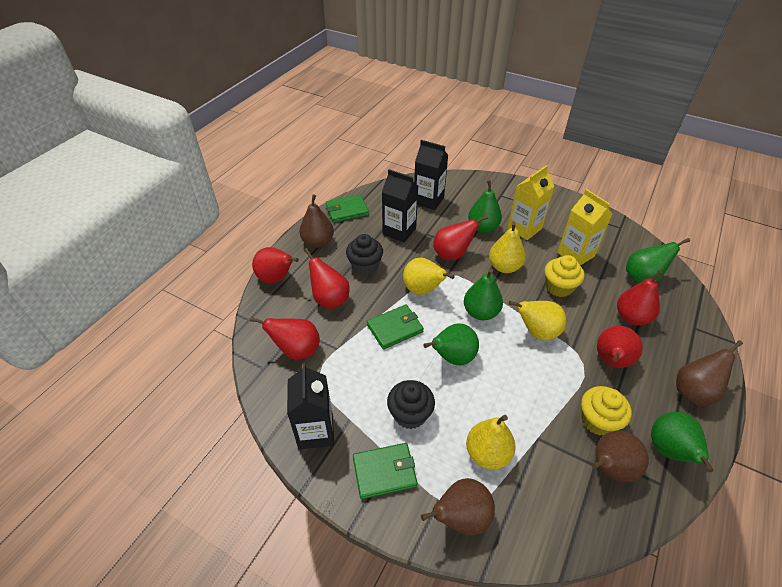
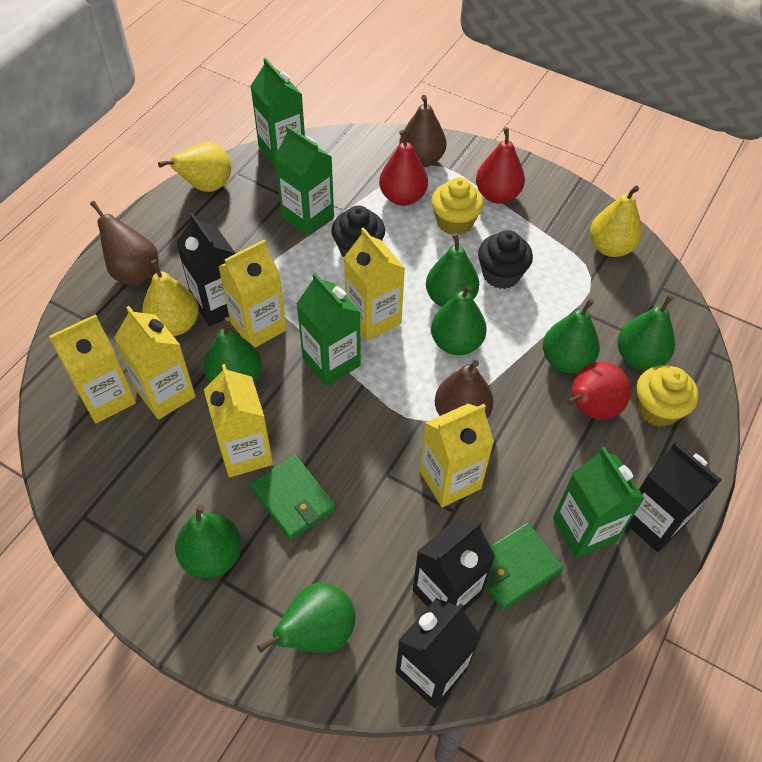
black carton: 3 -> 4
brown pear: 4 -> 3
green carton: 0 -> 4
green pear: 5 -> 7
green wallet: 3 -> 2
red pear: 6 -> 3
yellow carton: 2 -> 6
yellow pear: 4 -> 3

